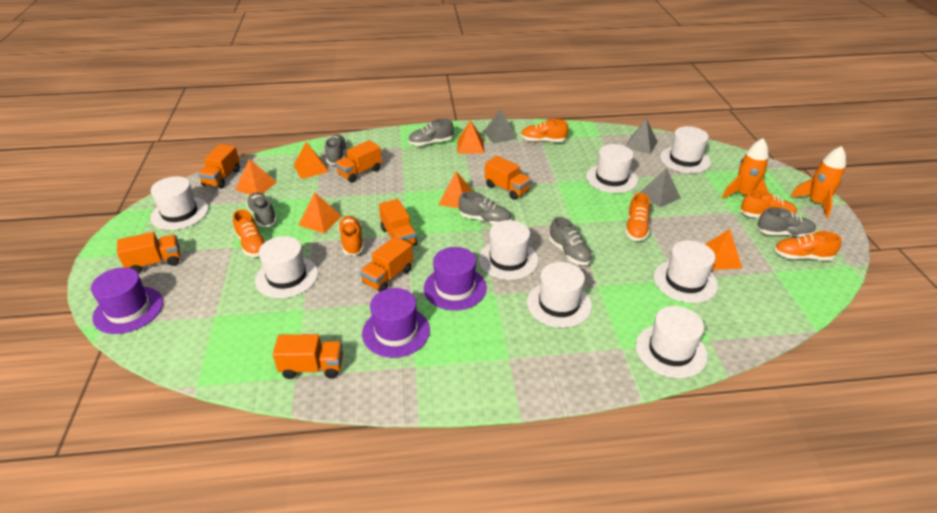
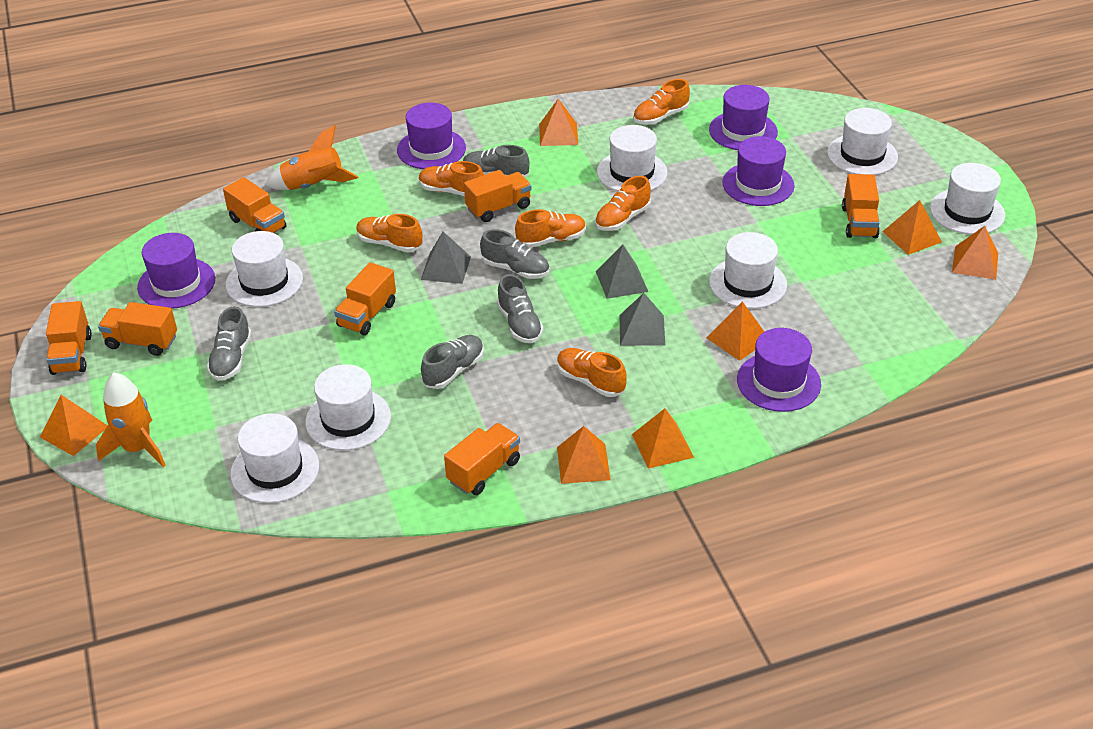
grey shoe: 6 -> 5
orange pyramid: 6 -> 7
purple hat: 3 -> 5
white hat: 8 -> 7

